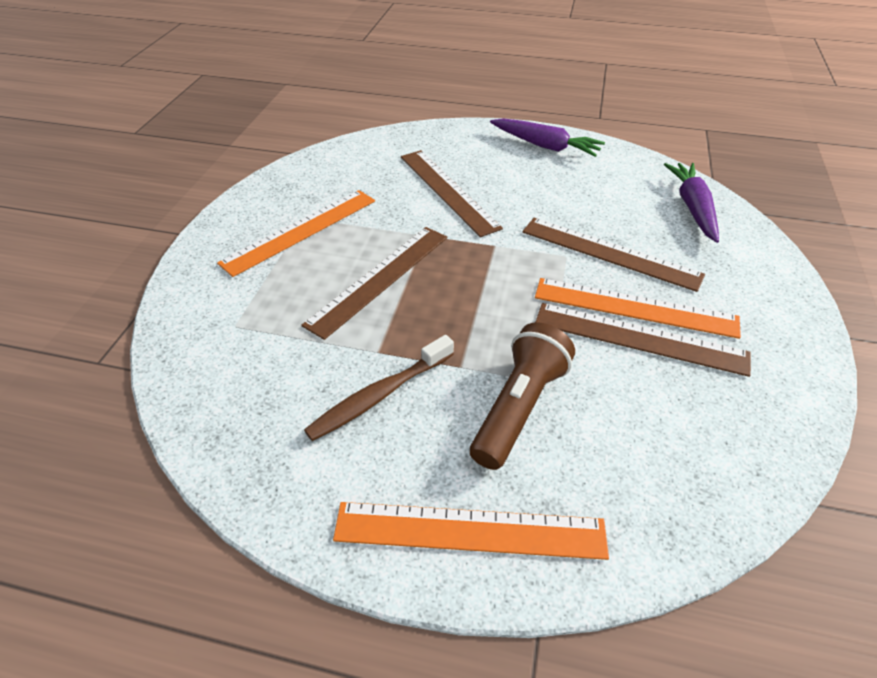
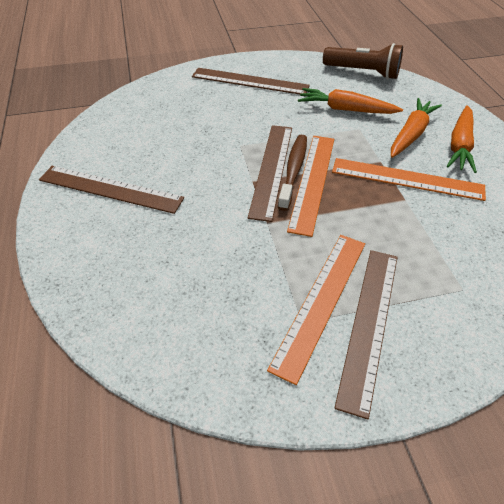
orange carrot: 0 -> 3
purple carrot: 2 -> 0

